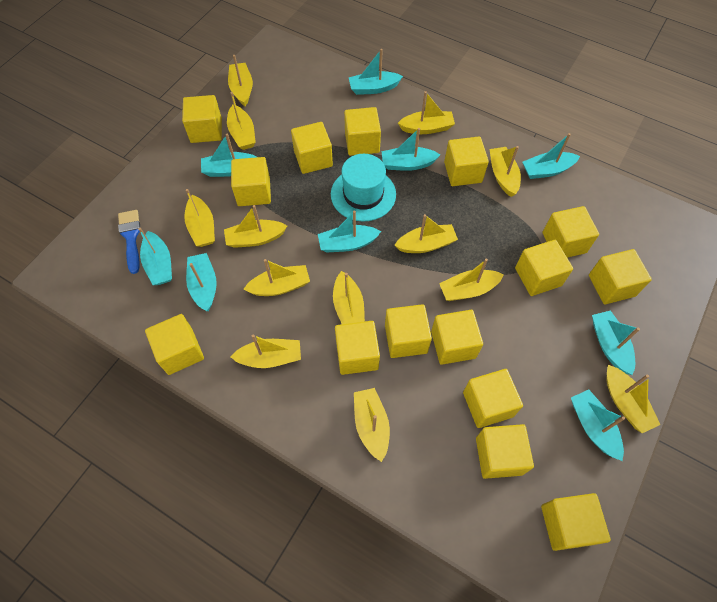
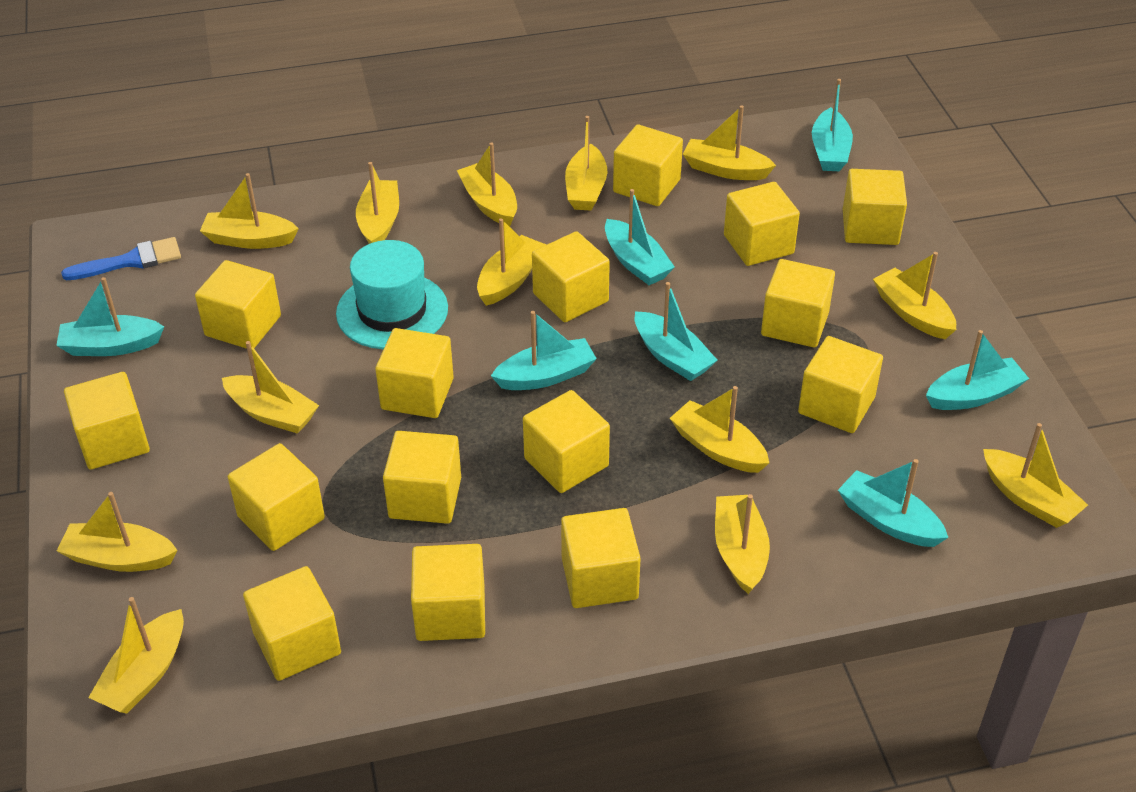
turquoise boat: 9 -> 7

